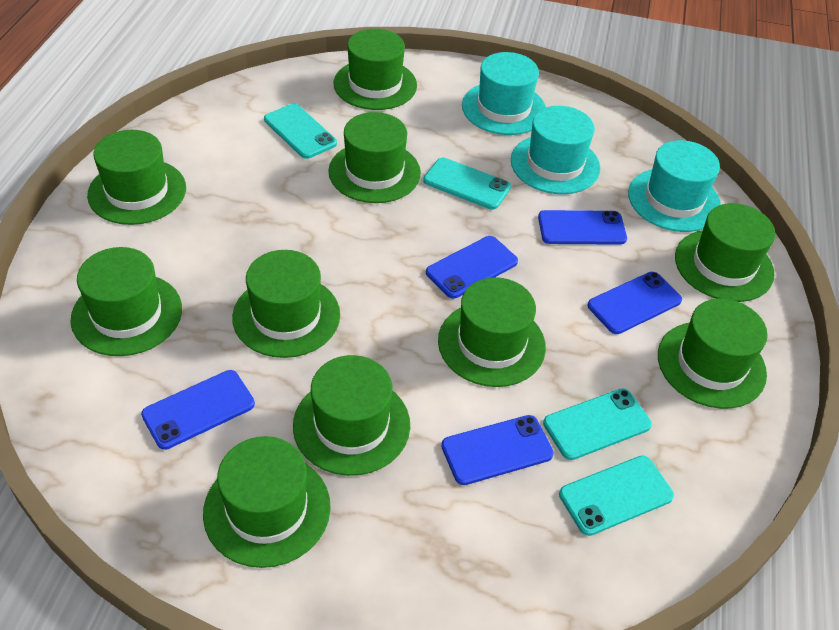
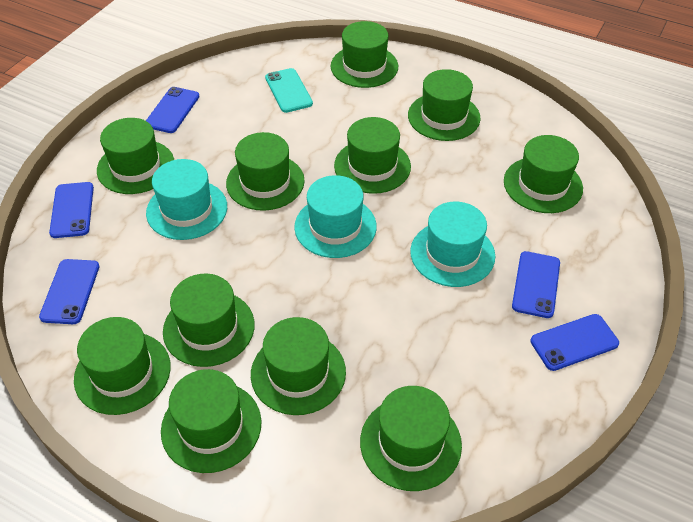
green hat: 10 -> 11
turquoise phone: 4 -> 1

